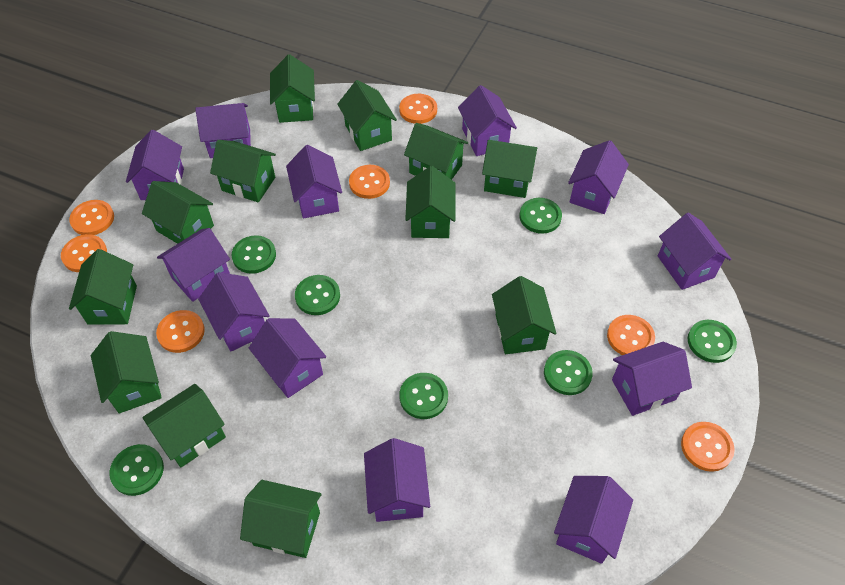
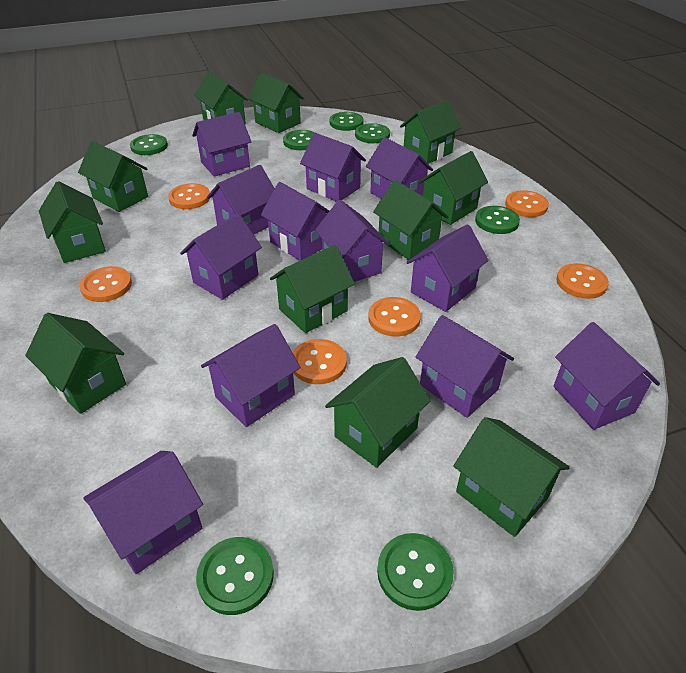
green house: 12 -> 11
orange button: 7 -> 6

